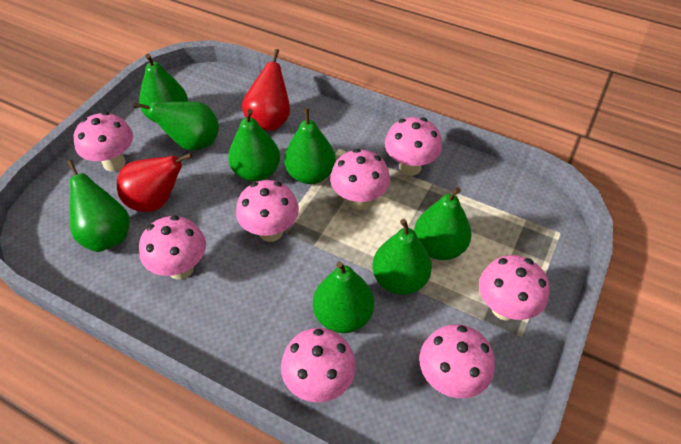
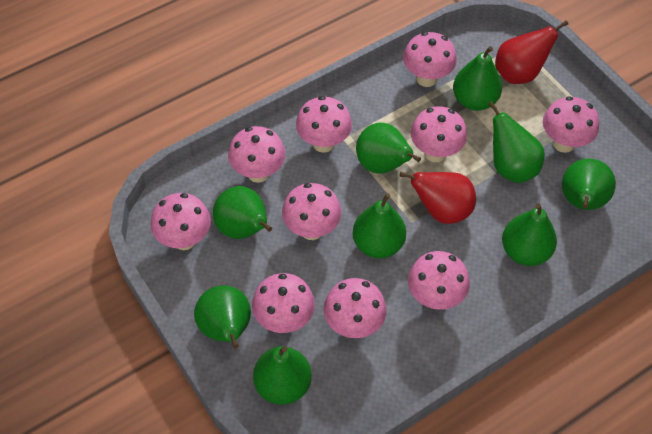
green pear: 8 -> 9
pink mushroom: 8 -> 10

